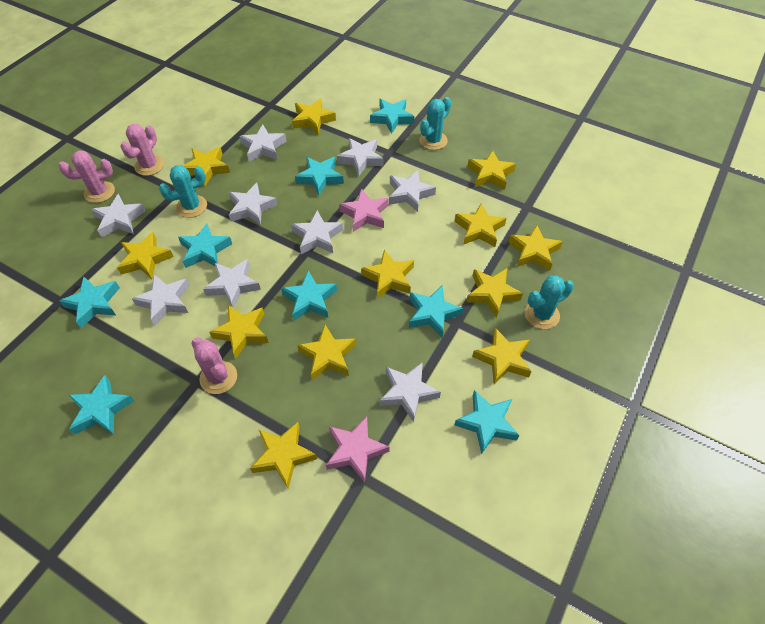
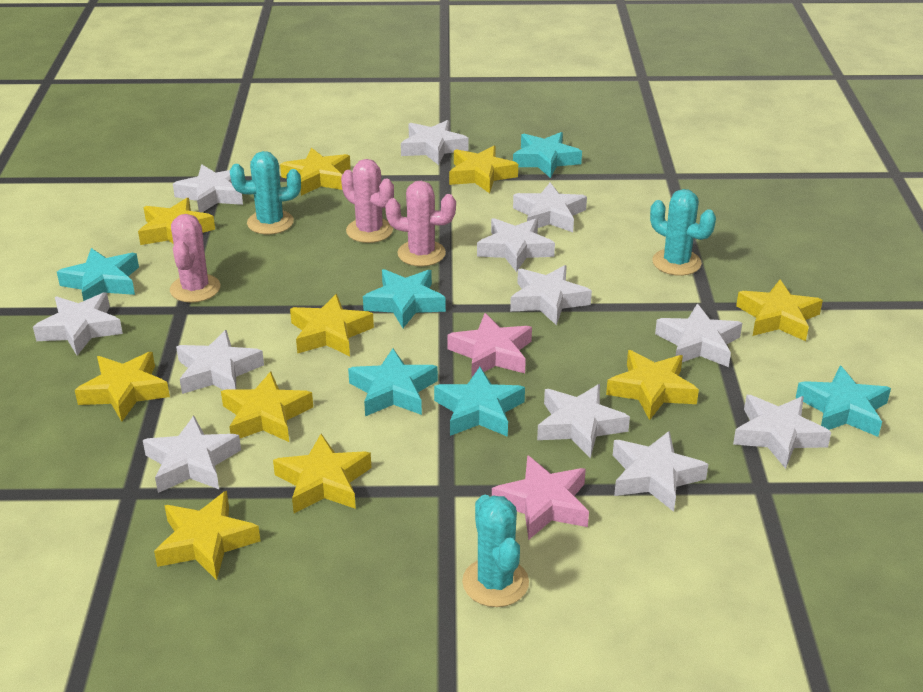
turquoise star: 8 -> 6
white star: 9 -> 12
yellow star: 12 -> 10

